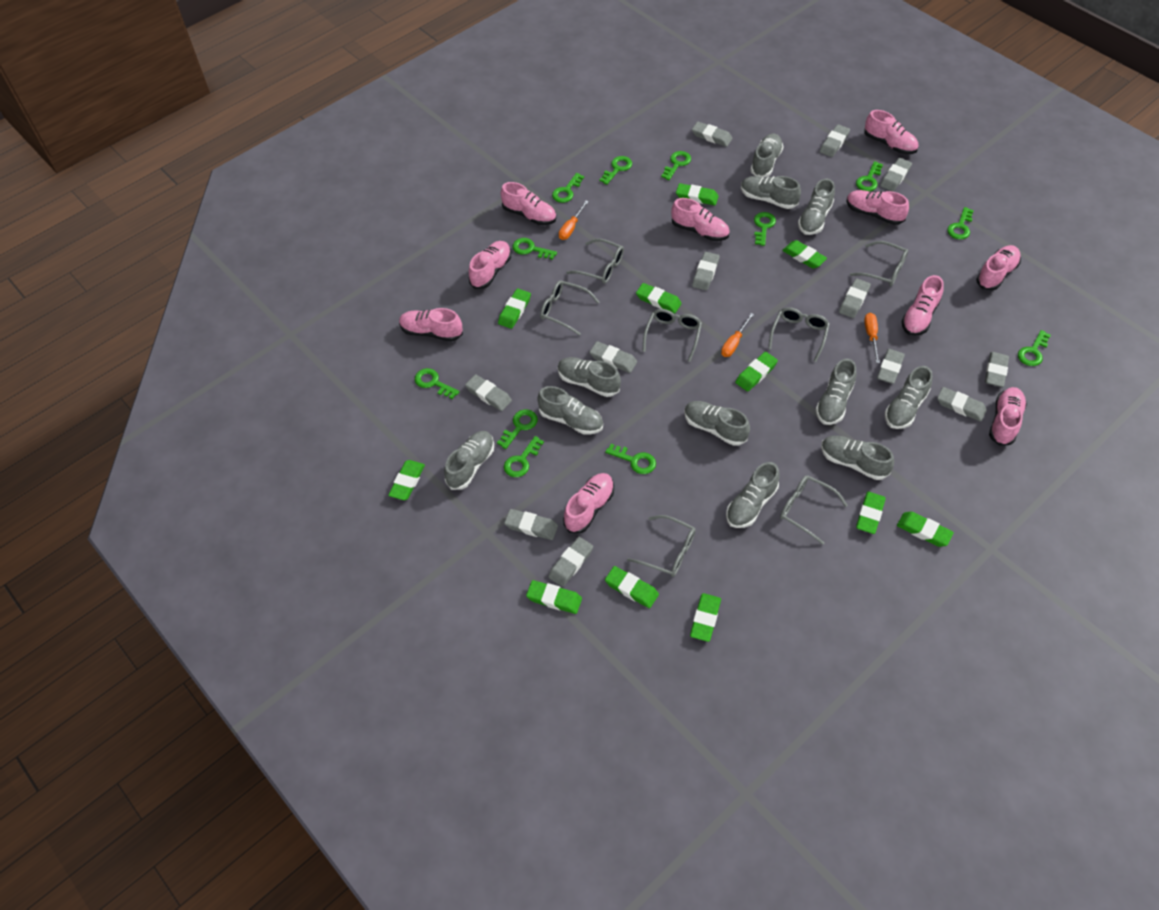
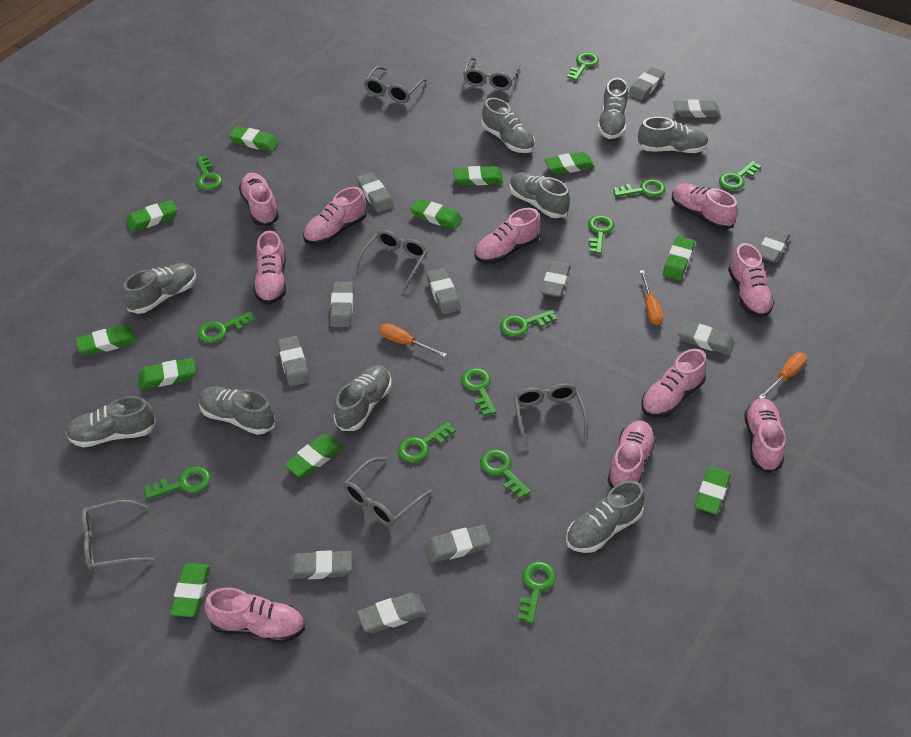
grey glasses: 7 -> 6
grey shoe: 11 -> 9

